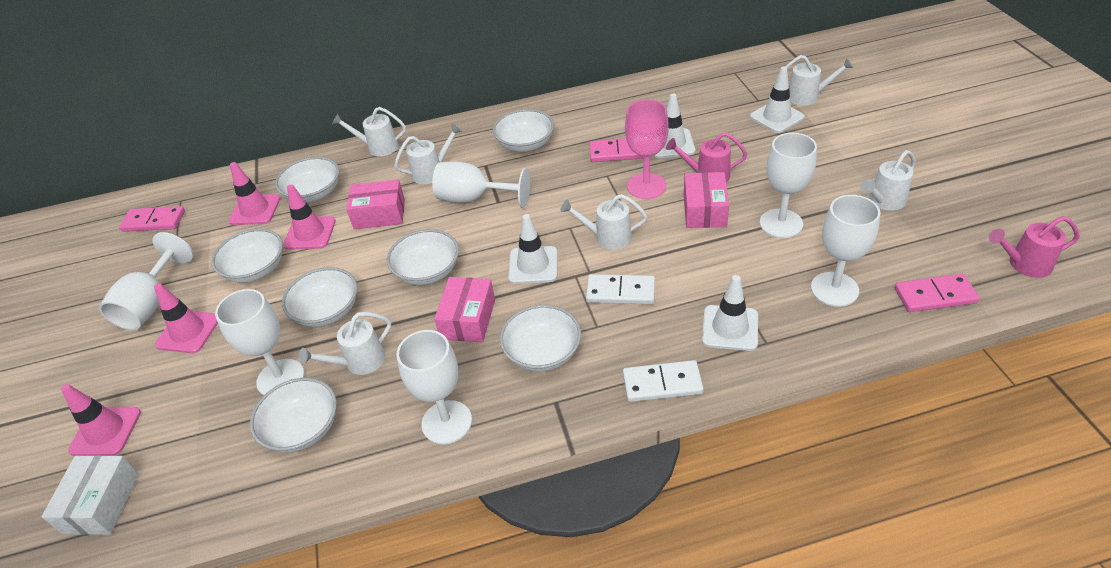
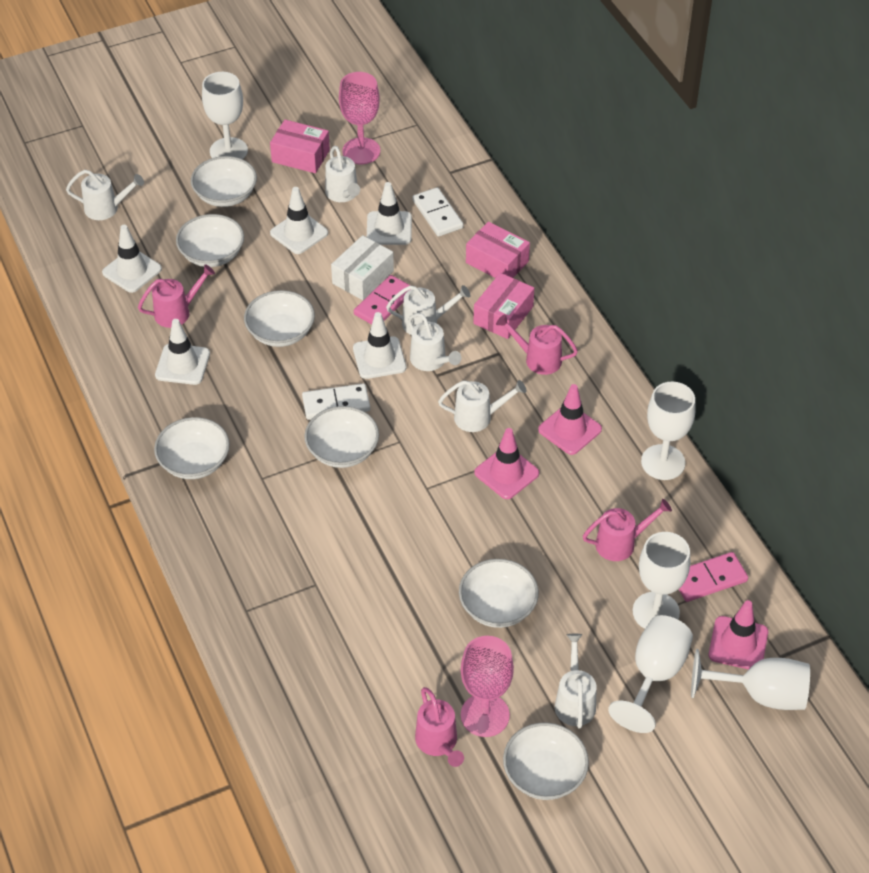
pink domino: 3 -> 2
pink goblet: 1 -> 2
pink traffic cone: 4 -> 3
pink watering can: 2 -> 4
white goblet: 6 -> 5
white traffic cone: 4 -> 5

